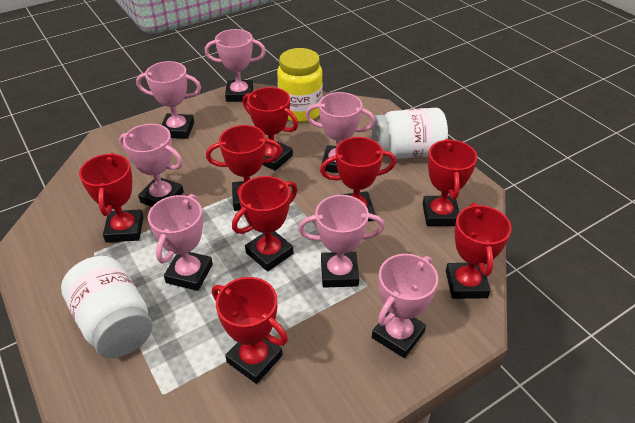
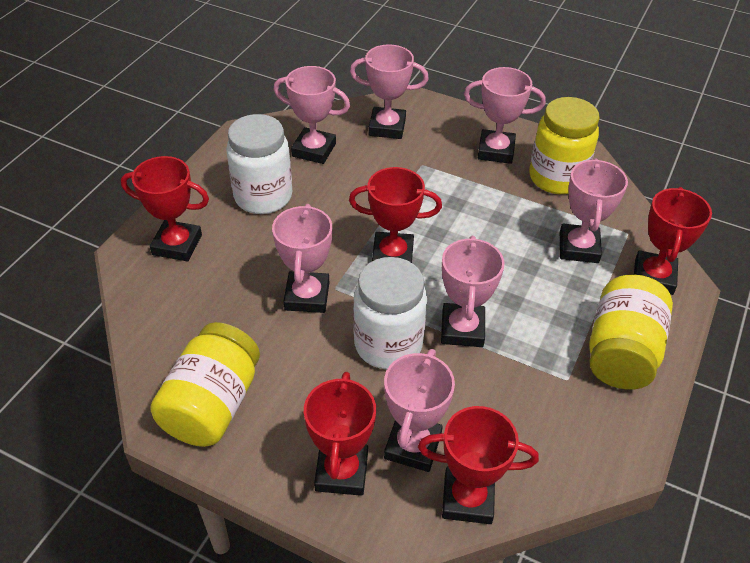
red trophy: 8 -> 5
yellow jar: 1 -> 3

